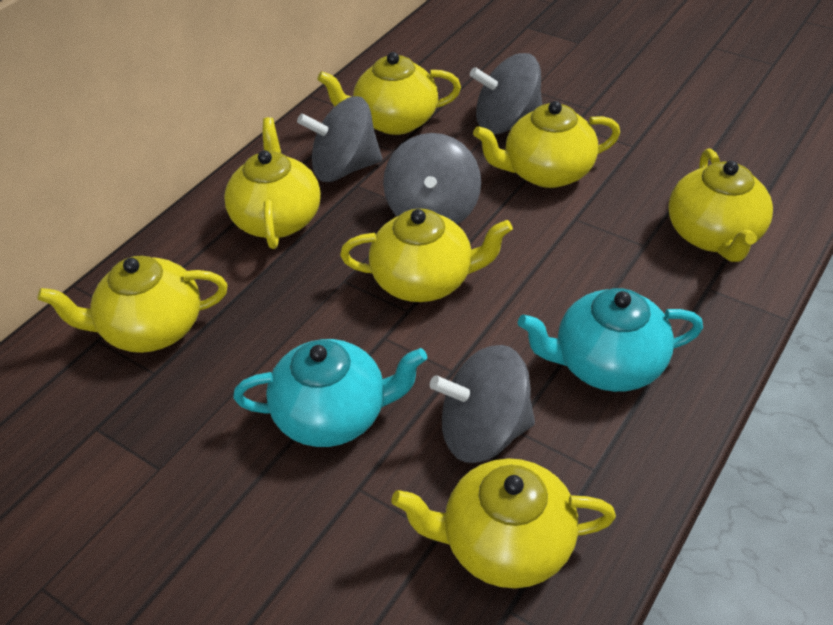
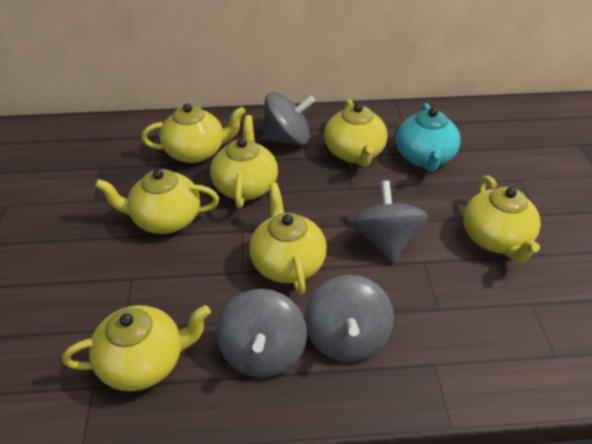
turquoise teapot: 2 -> 1

